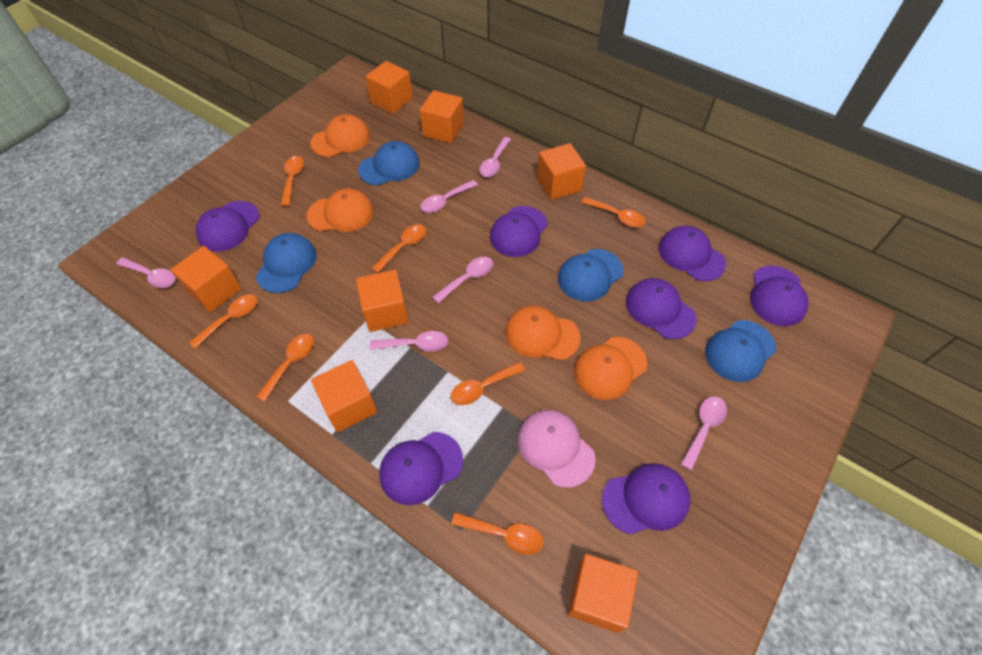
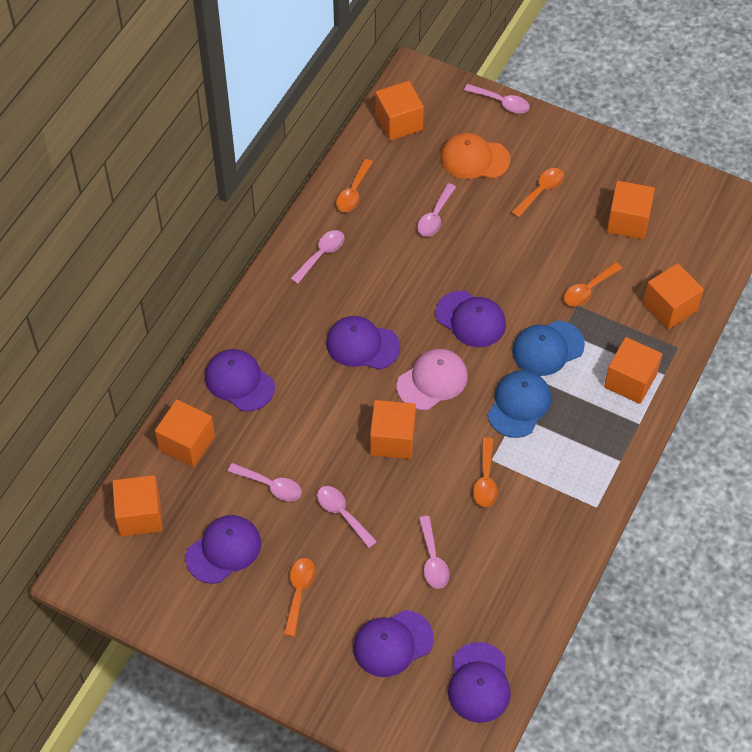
blue cap: 4 -> 2
orange cap: 4 -> 1
orange spoon: 7 -> 5
purple cap: 7 -> 6

